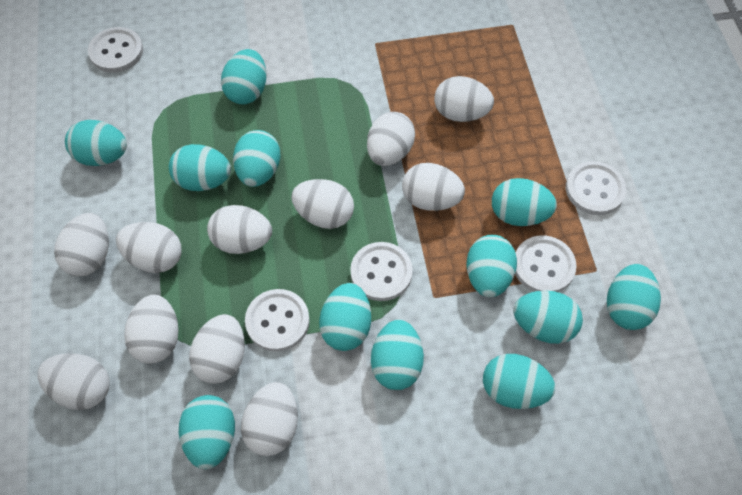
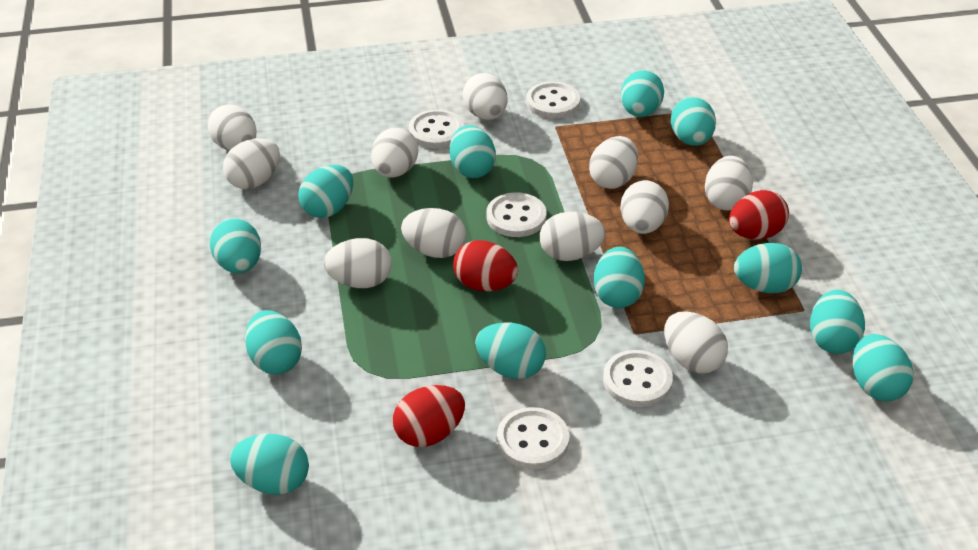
red egg: 0 -> 3

